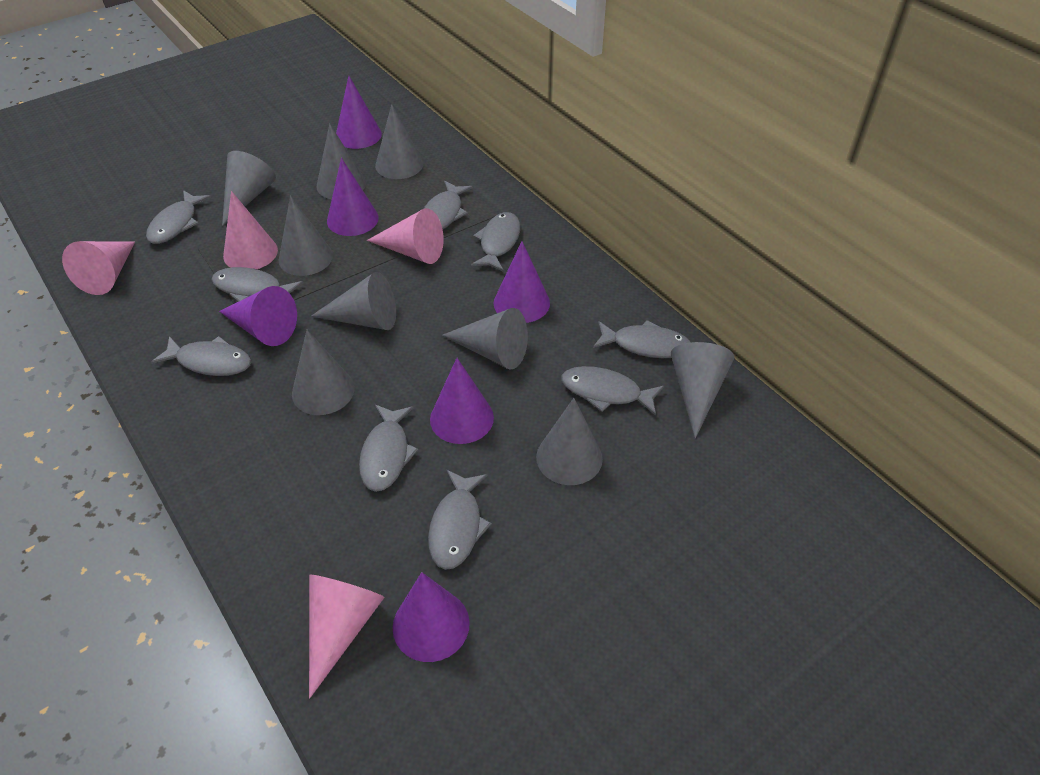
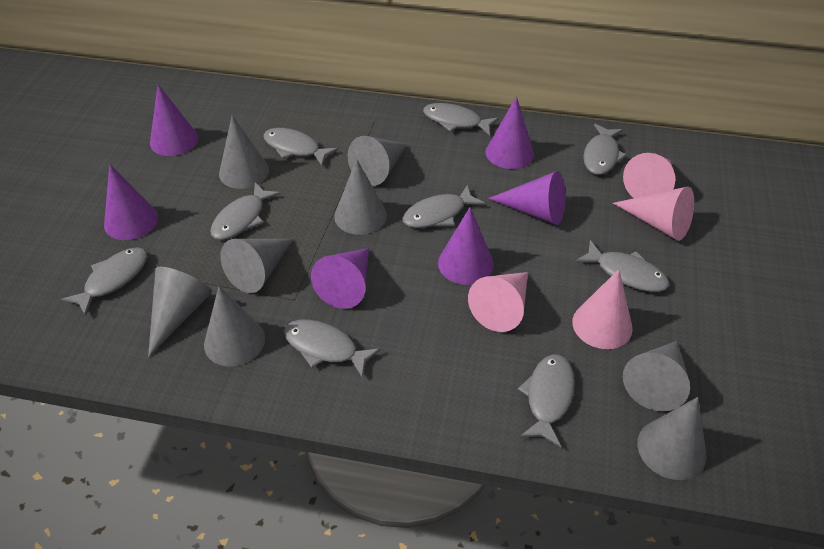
grey cone: 9 -> 8

